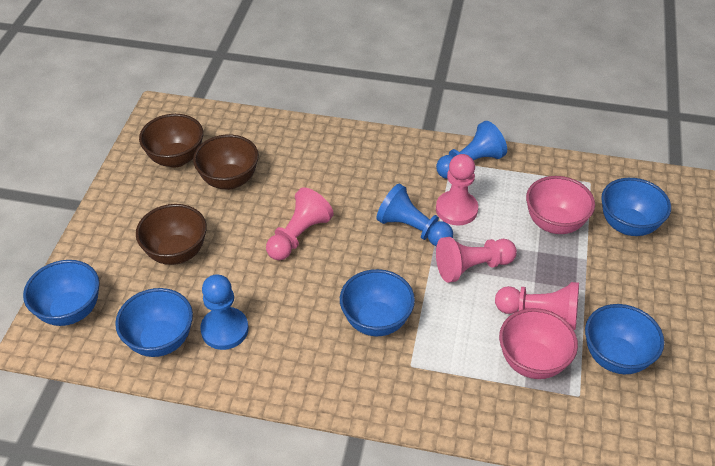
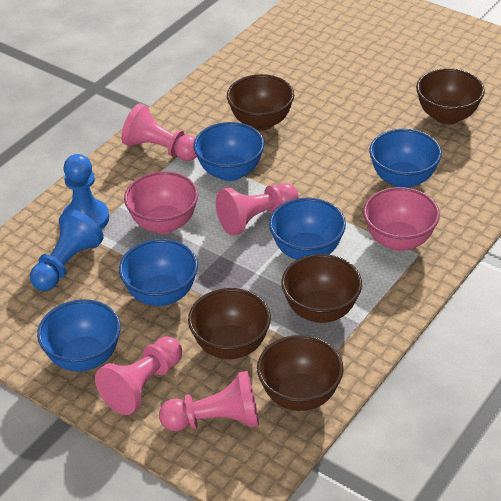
blue pawn: 3 -> 2
brown bowl: 3 -> 5

